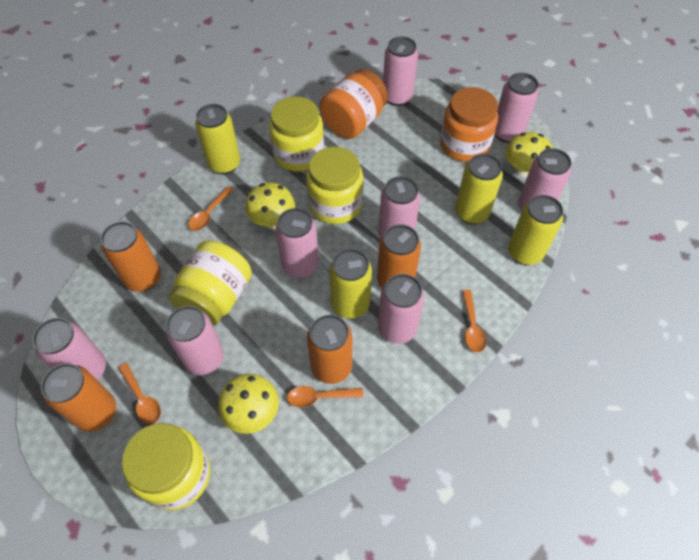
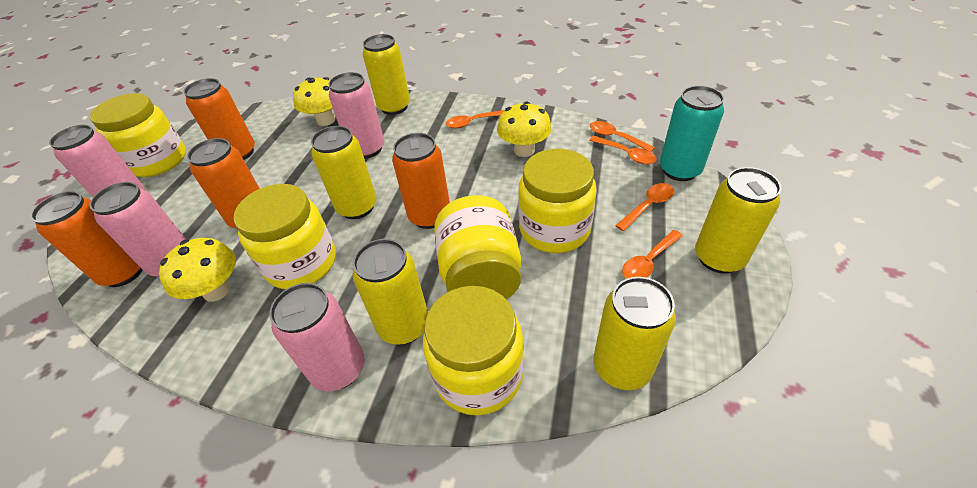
orange jar: 2 -> 0
orange spoon: 4 -> 5
pink can: 8 -> 4
turquoise can: 0 -> 1
yellow can: 4 -> 5
yellow jar: 4 -> 5

